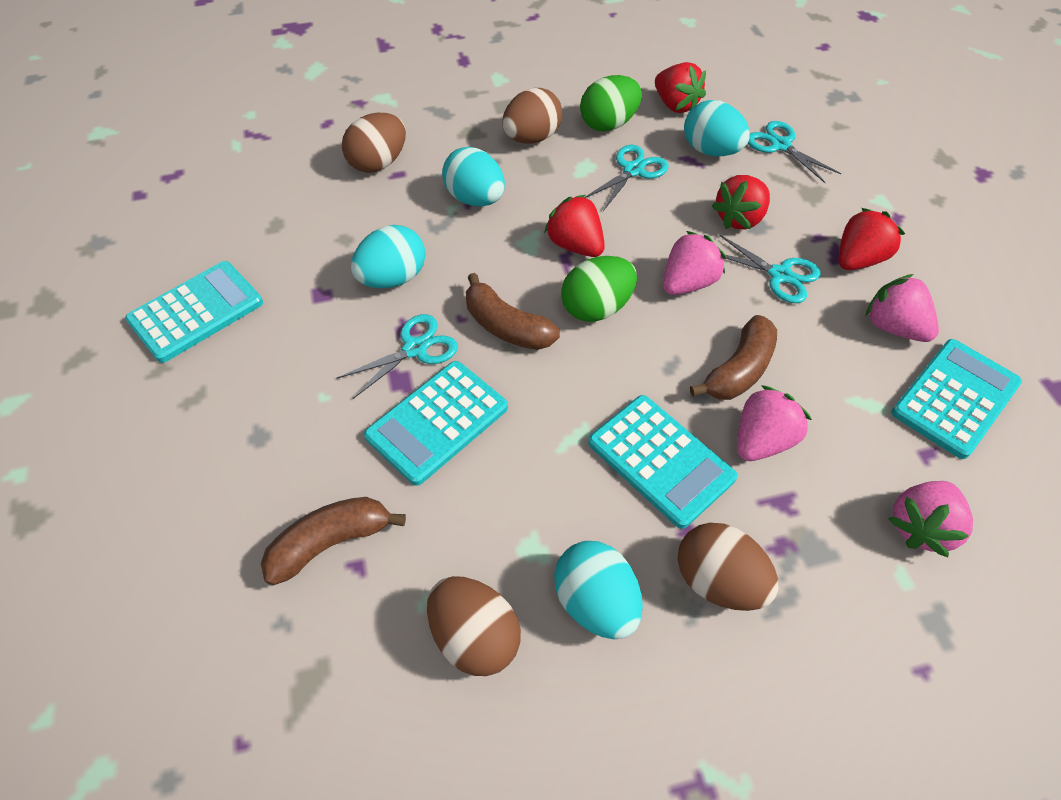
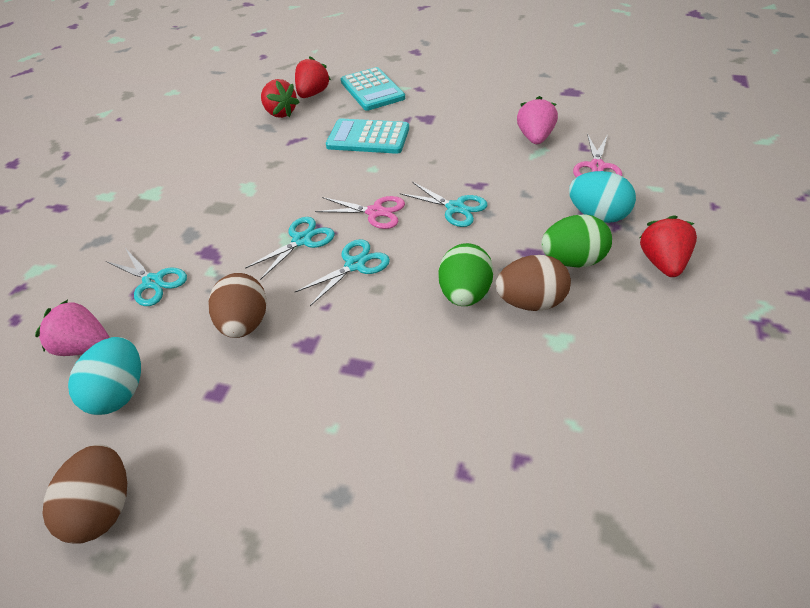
brown banana: 3 -> 0
brown egg: 4 -> 3
pink scissors: 0 -> 2
pink strawberry: 4 -> 2
red strawberry: 4 -> 3
turquoise calculator: 4 -> 2
turquoise egg: 4 -> 2

